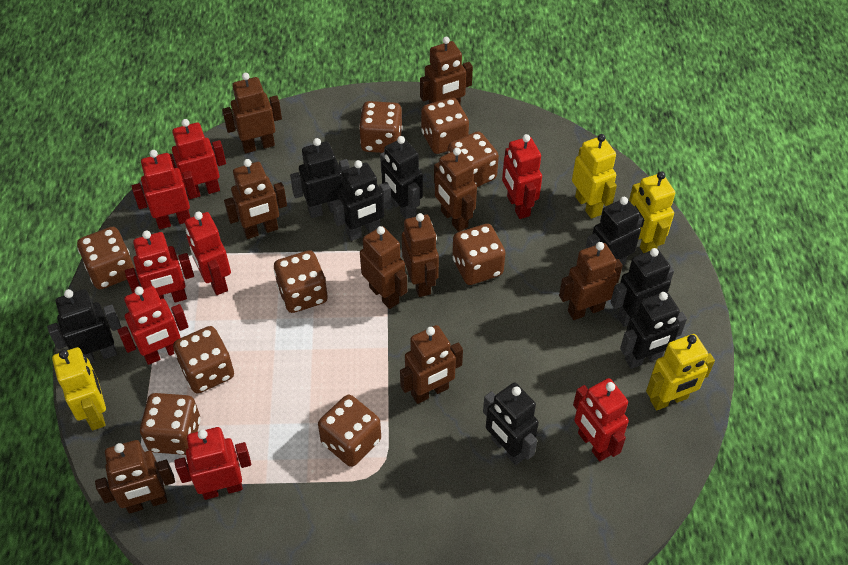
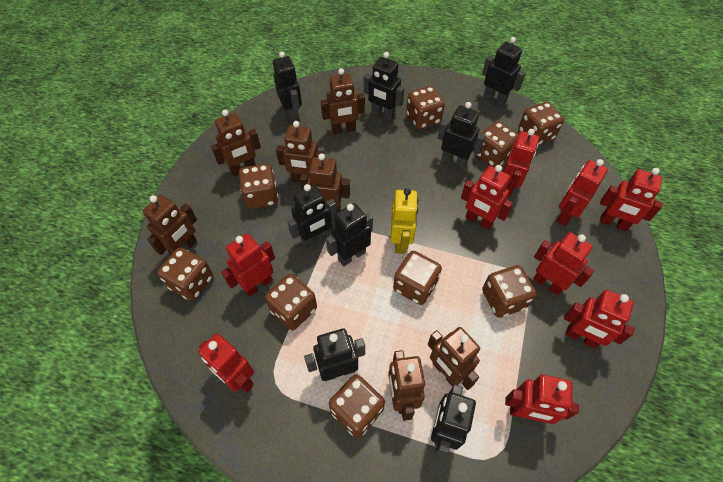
brown robot: 9 -> 7
red robot: 8 -> 9
yellow robot: 4 -> 1

